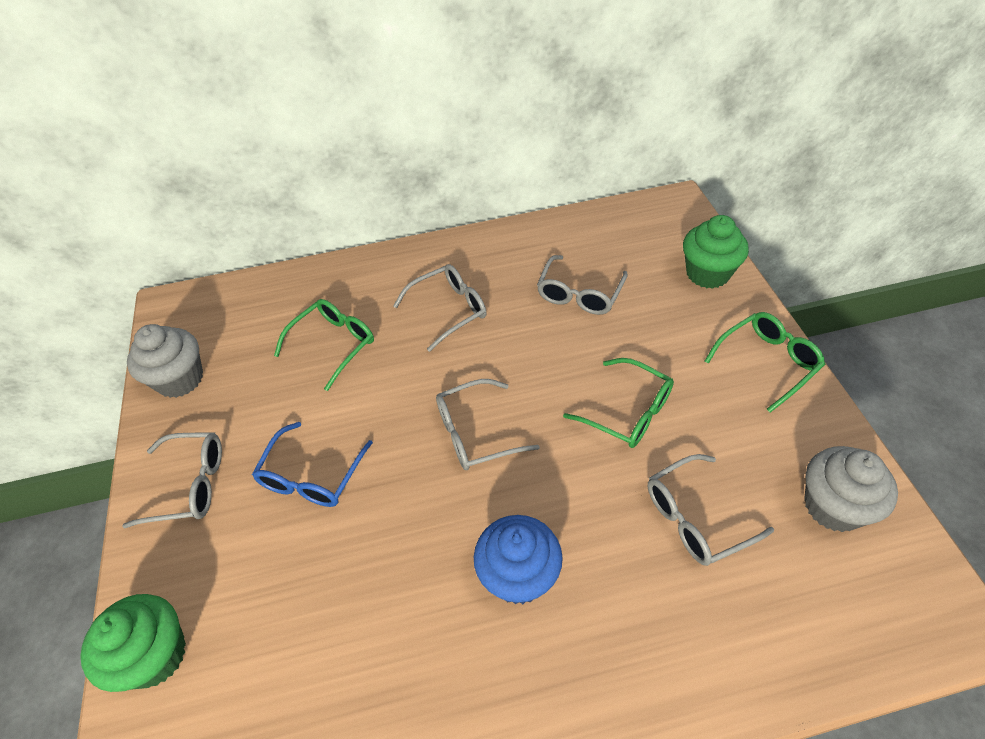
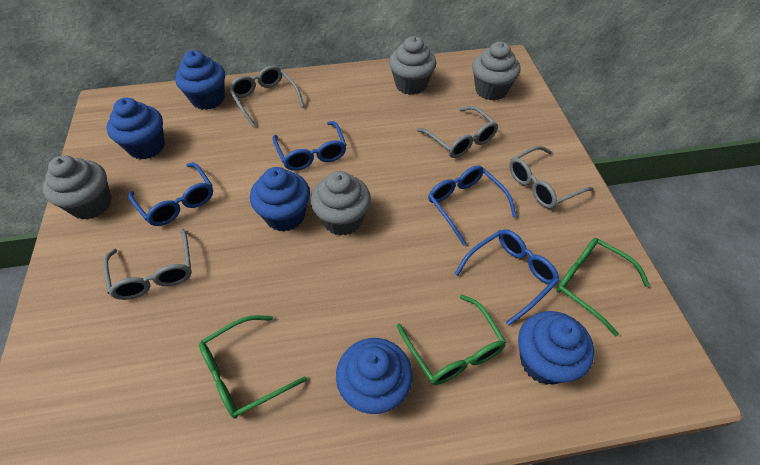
blue cupcake: 1 -> 5
blue glasses: 1 -> 4
green cupcake: 2 -> 0
grey cupcake: 2 -> 4
grey glasses: 5 -> 4

